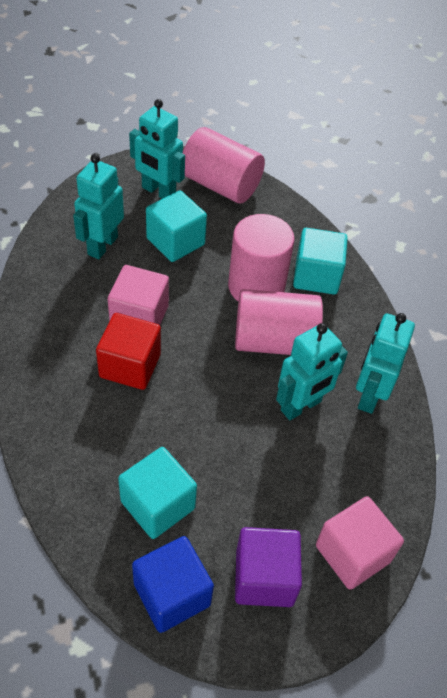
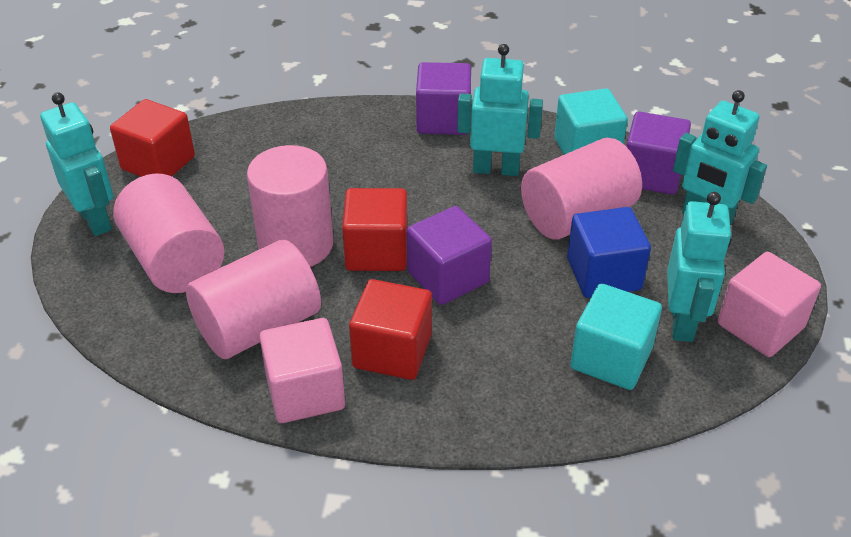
pink cylinder: 3 -> 4
purple cube: 1 -> 3
red cube: 1 -> 3
turquoise cube: 3 -> 2

